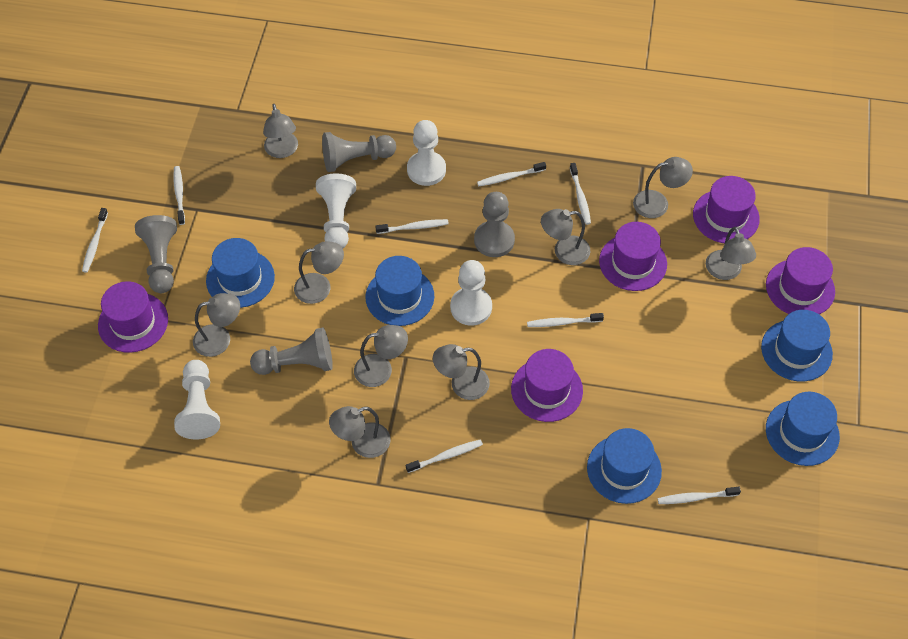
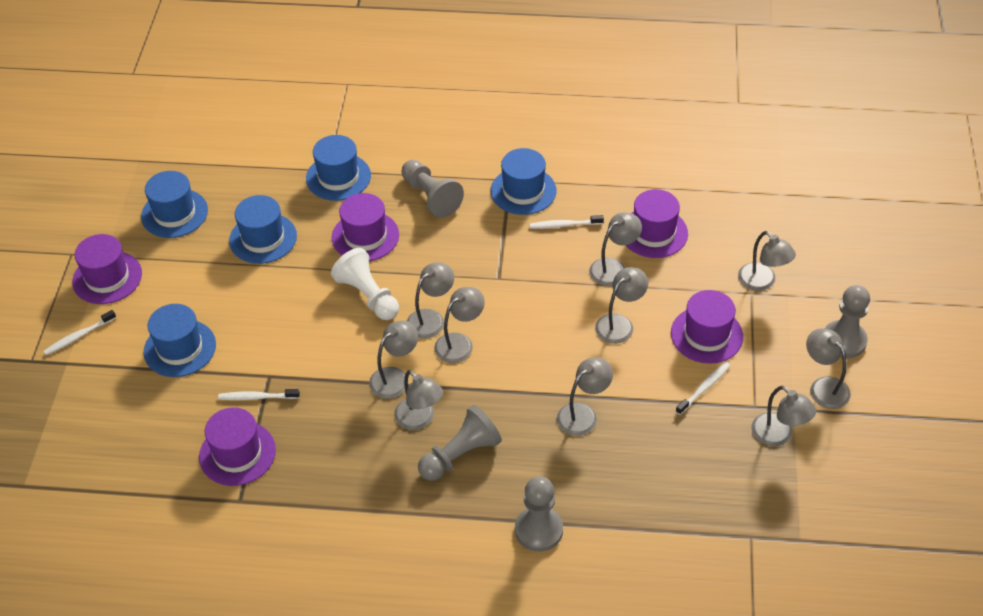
grey lamp: 9 -> 10
white pawn: 4 -> 1
white toothbrush: 8 -> 4

